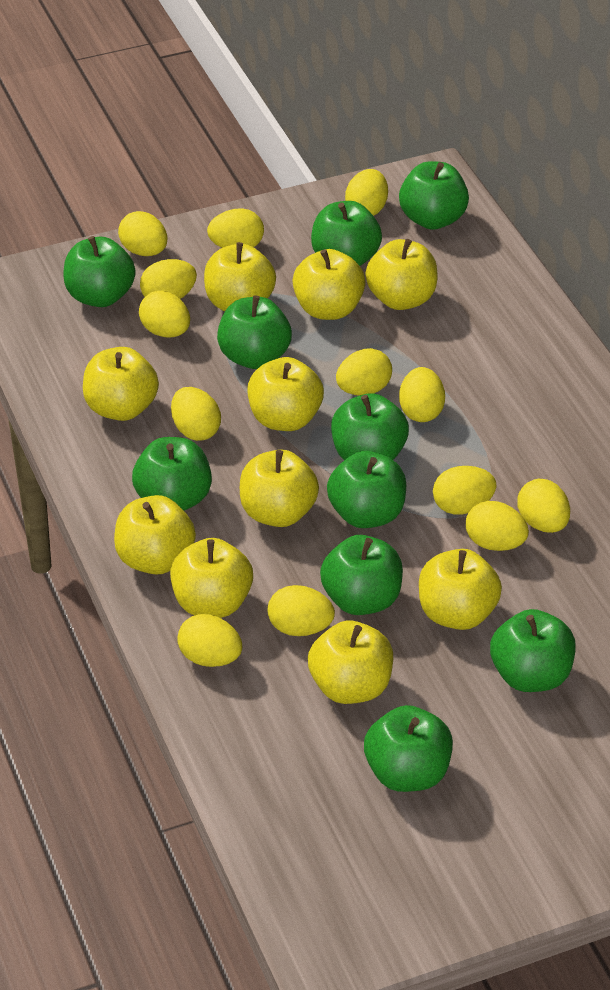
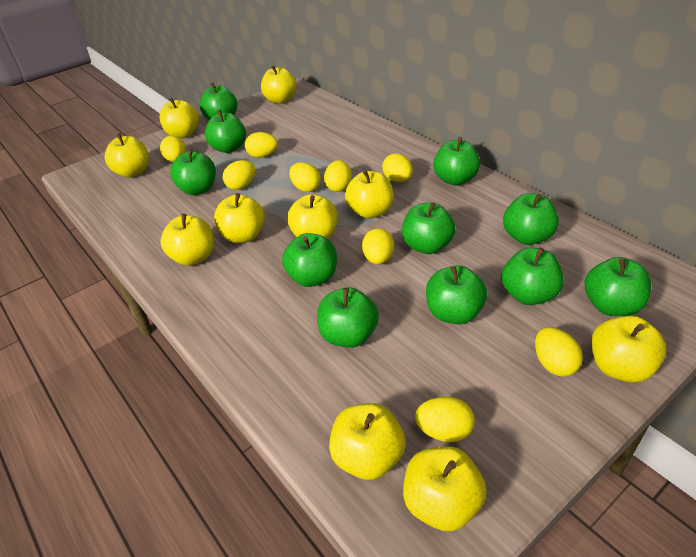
green apple: 10 -> 11
yellow egg: 13 -> 9

